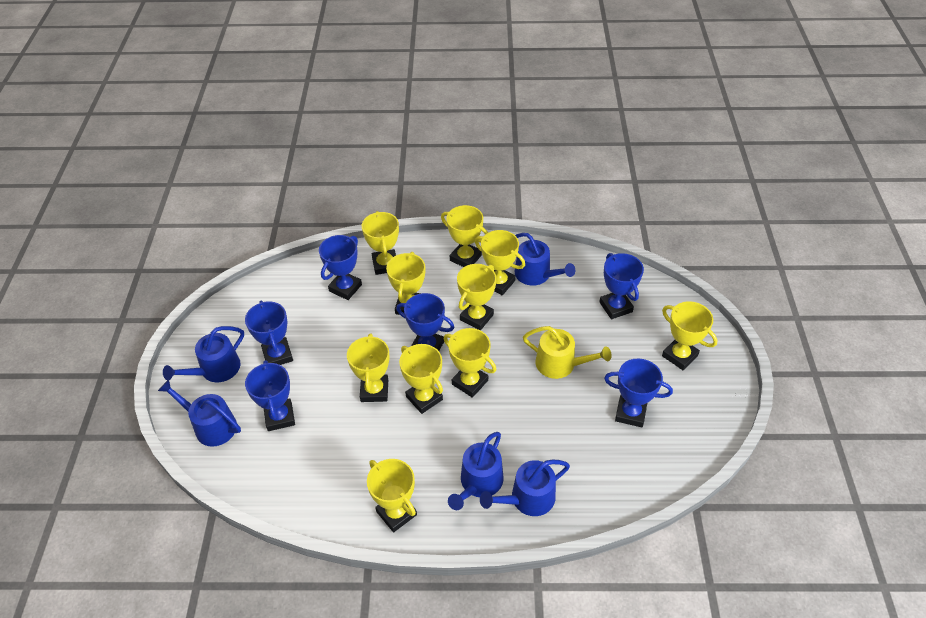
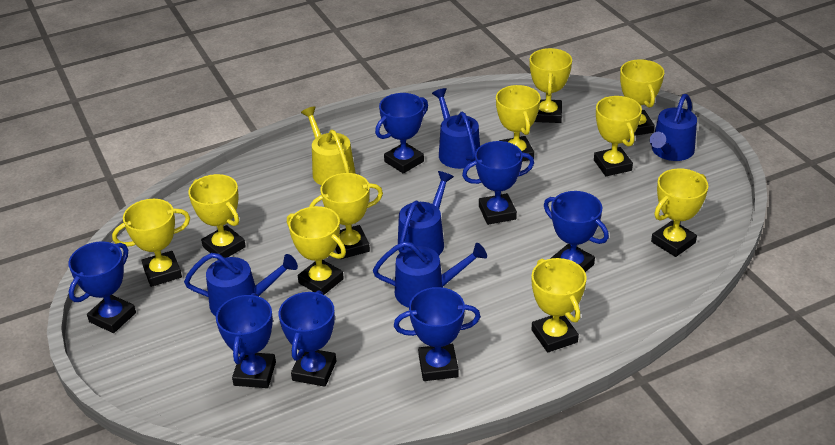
blue trophy: 6 -> 7

